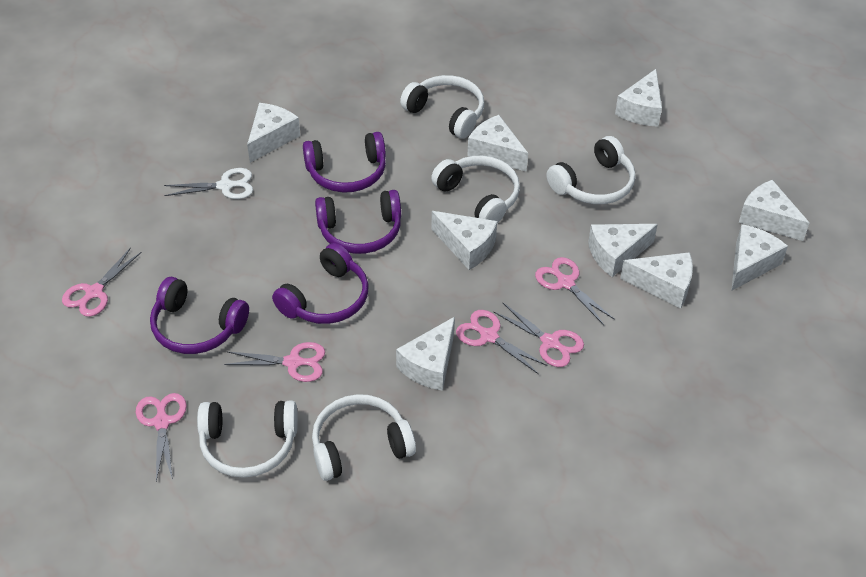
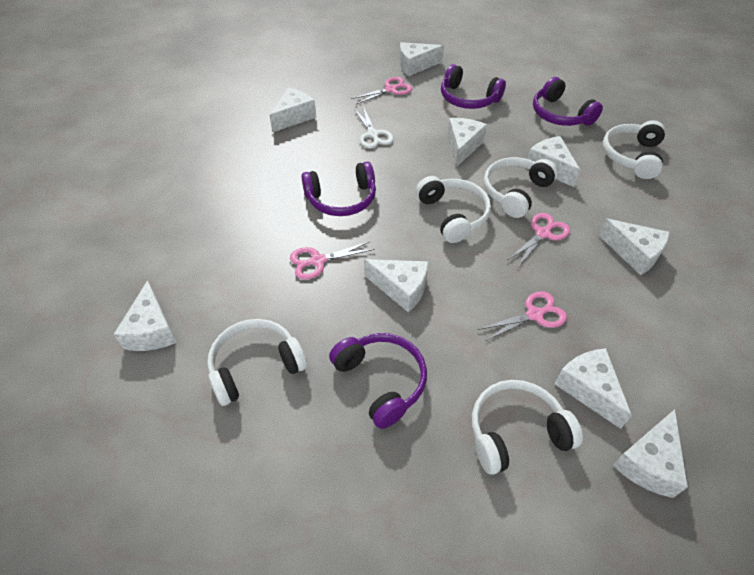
pink scissors: 6 -> 4

